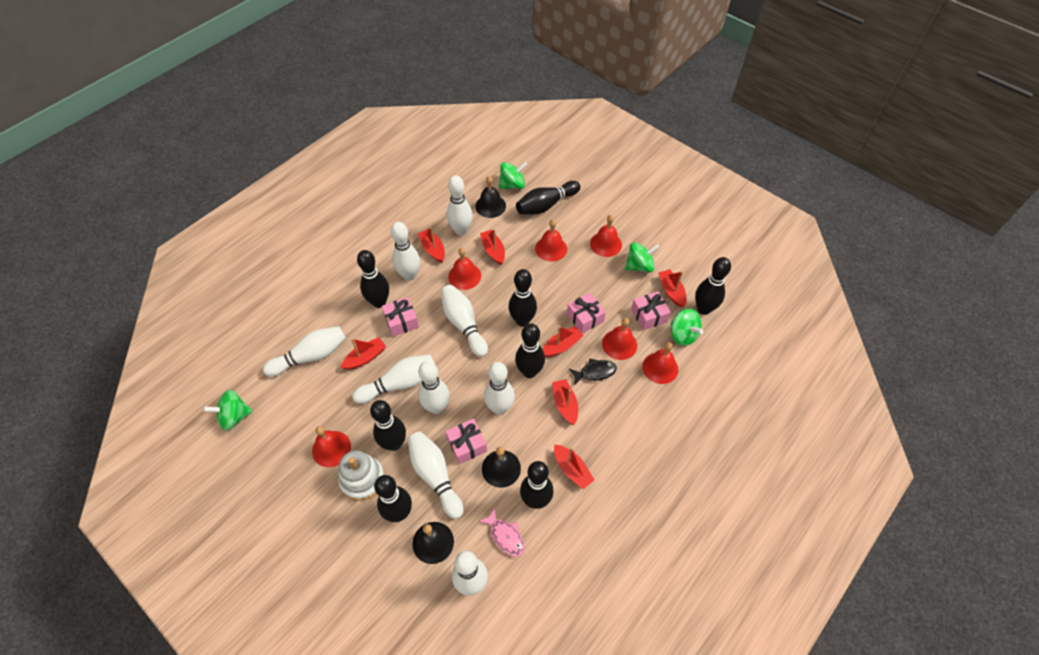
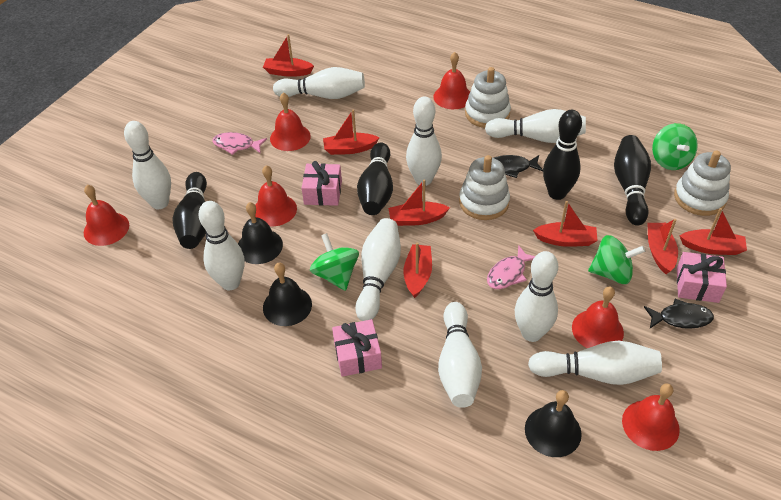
black bowling pin: 8 -> 4
black fish: 1 -> 2
green spinning top: 4 -> 3
pink fish: 1 -> 2
pink gift: 4 -> 3
white stacking toy: 1 -> 3

